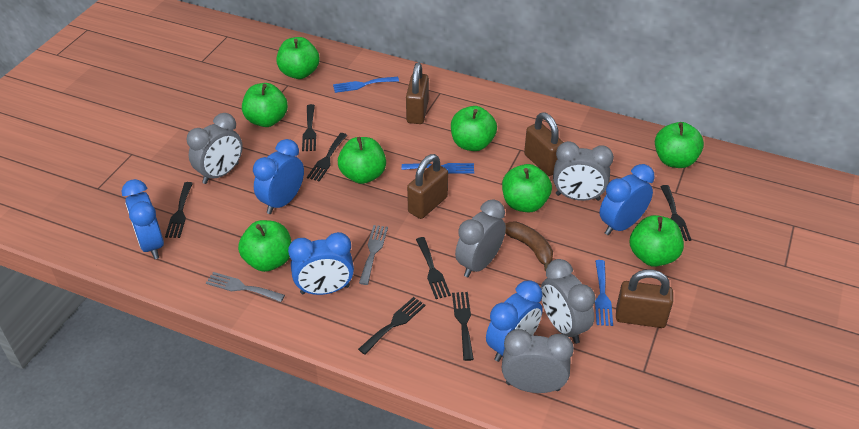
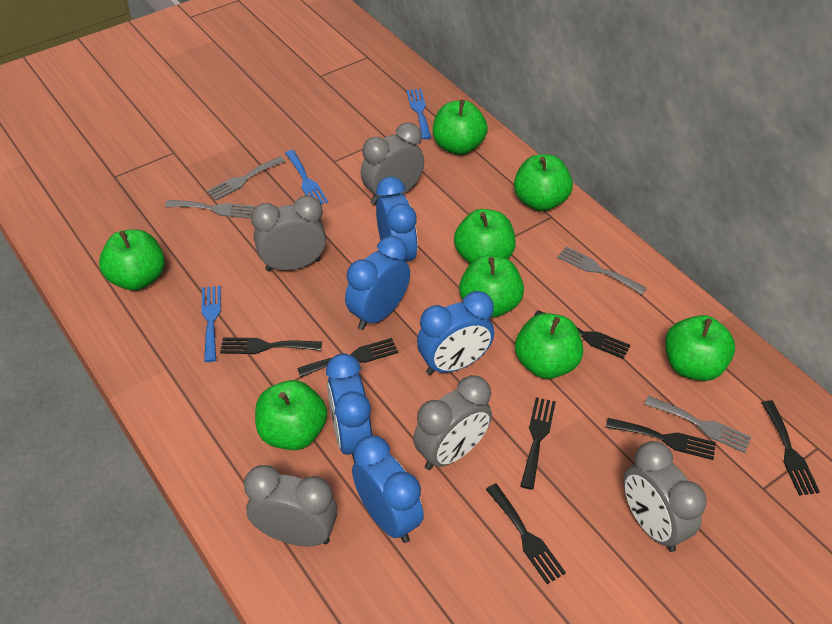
brown banana: 1 -> 0
brown padlock: 4 -> 0
grey fork: 2 -> 4

